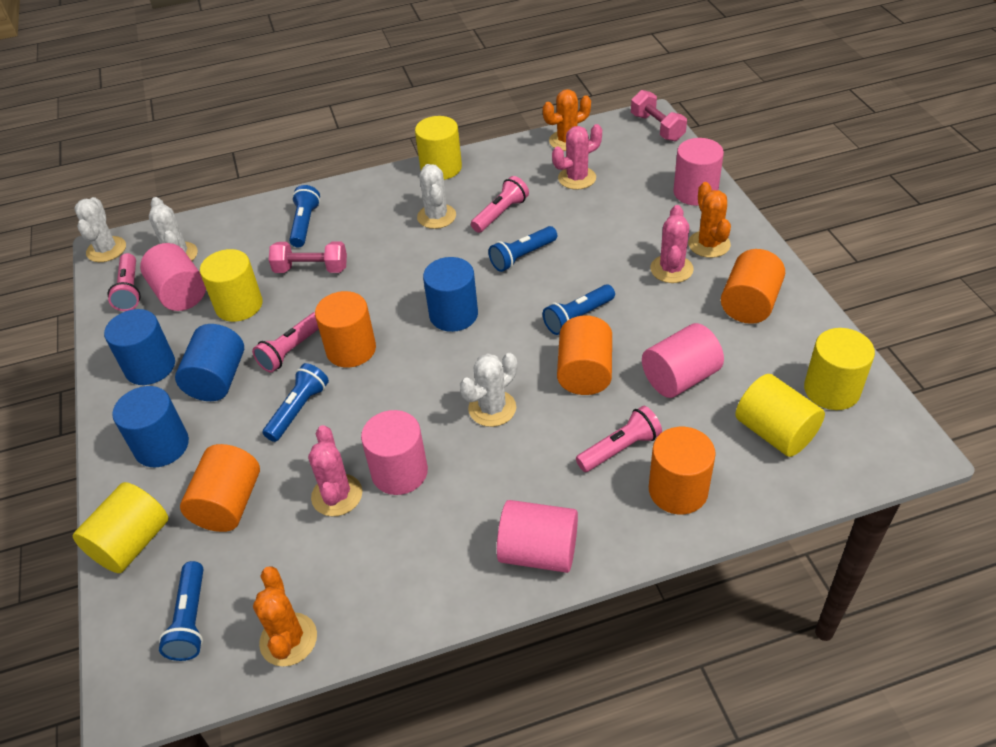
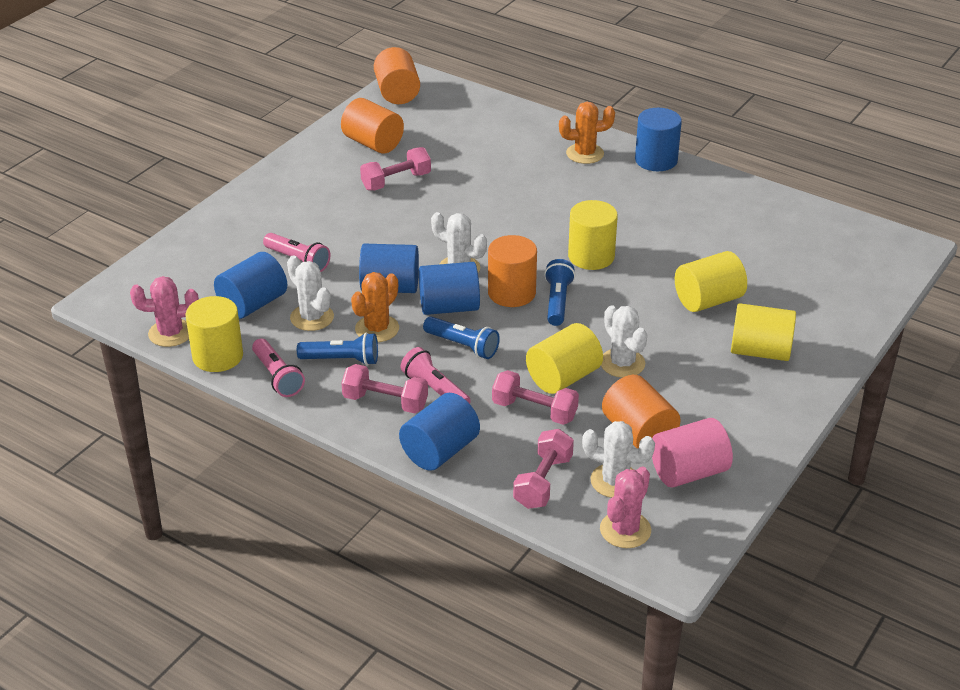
blue cylinder: 4 -> 5
blue flashlight: 5 -> 3
orange cactus: 3 -> 2
orange cylinder: 5 -> 4
pink cactus: 3 -> 2
pink cylinder: 5 -> 1
pink dumbbell: 2 -> 4
pink flashlight: 4 -> 3

